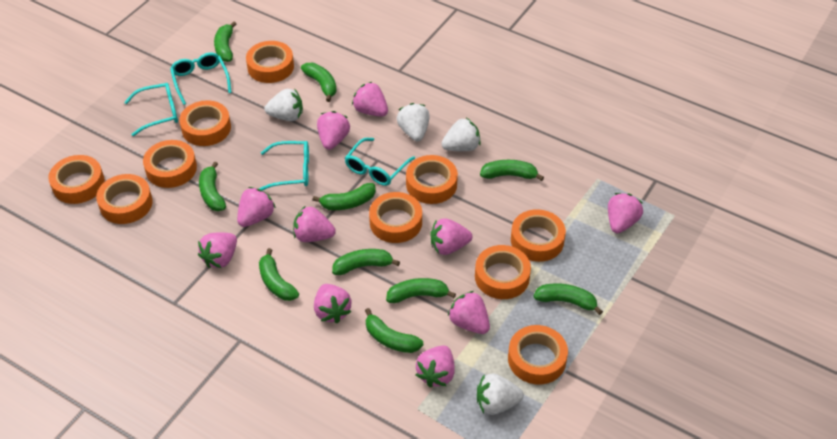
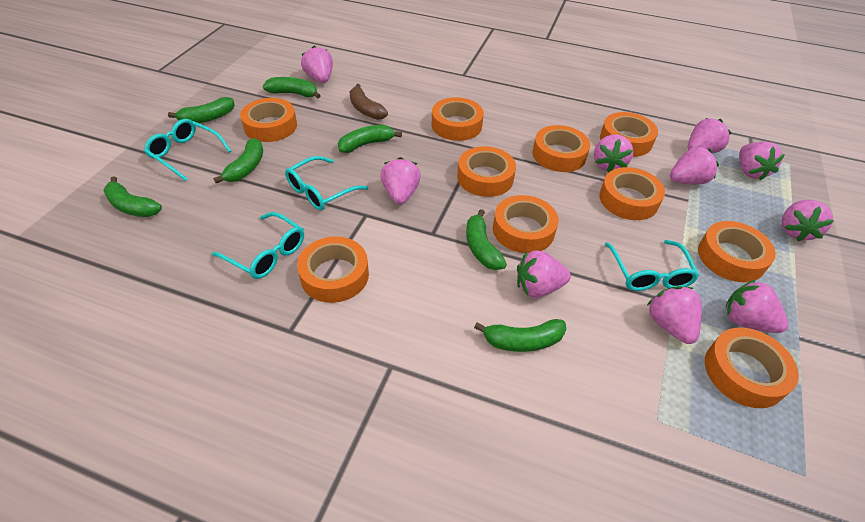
brown banana: 0 -> 1
green banana: 10 -> 7
white strawberry: 4 -> 0

